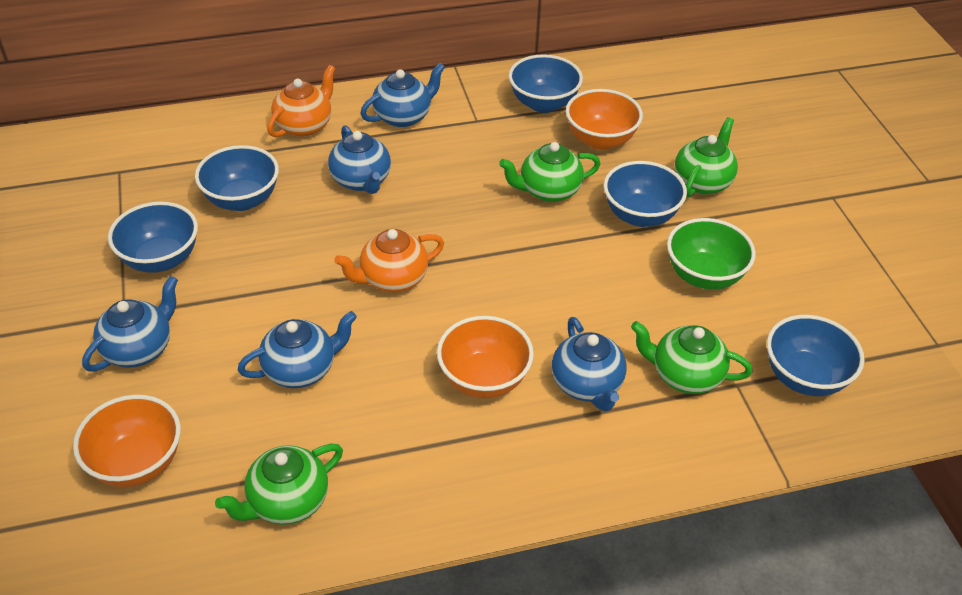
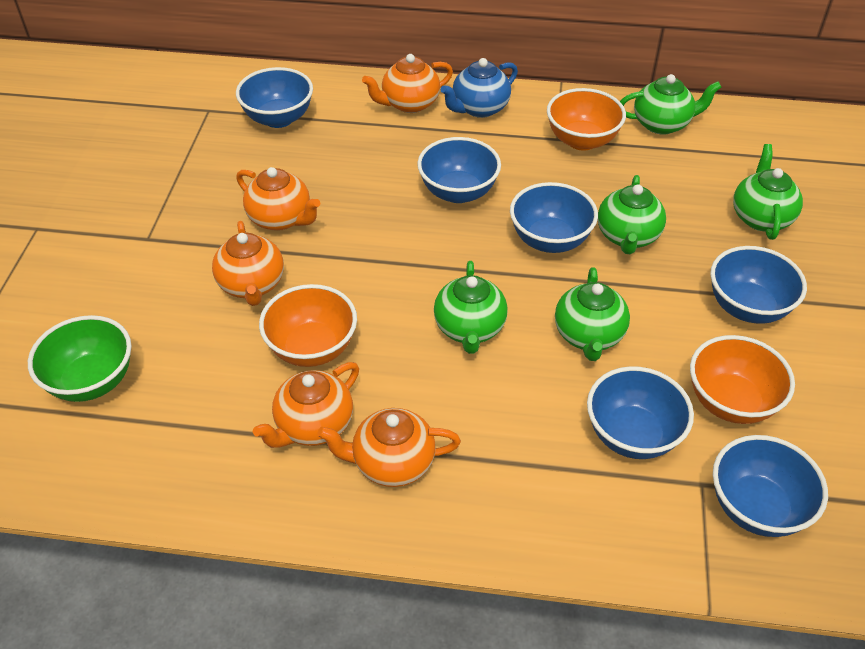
blue bowl: 5 -> 6
blue teapot: 5 -> 1
green teapot: 4 -> 5
orange teapot: 2 -> 5

